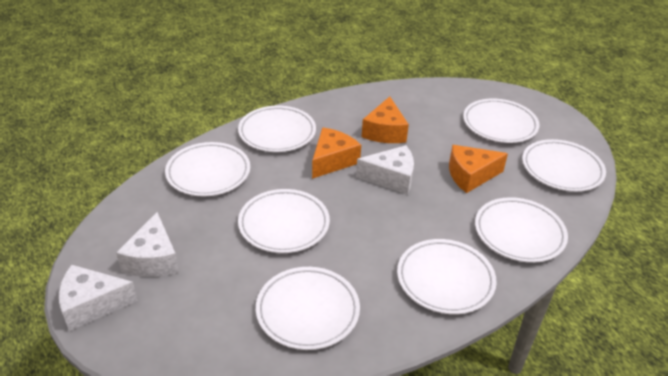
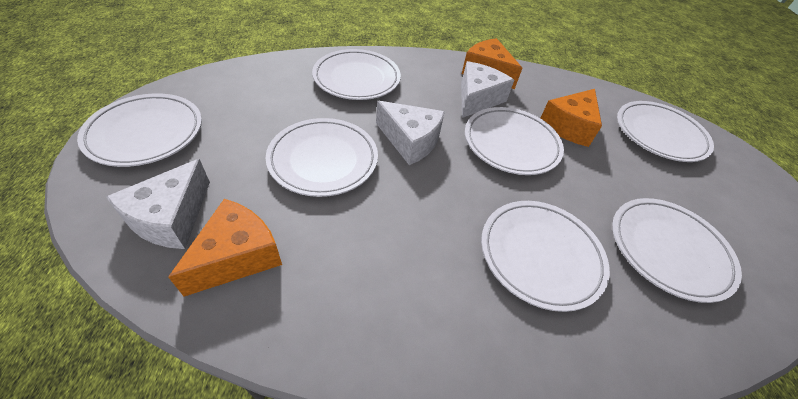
white plate: 8 -> 7

